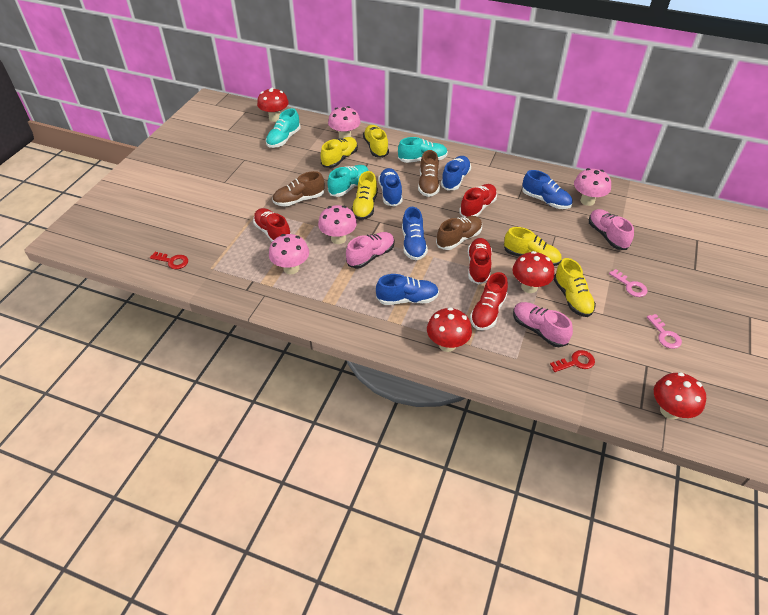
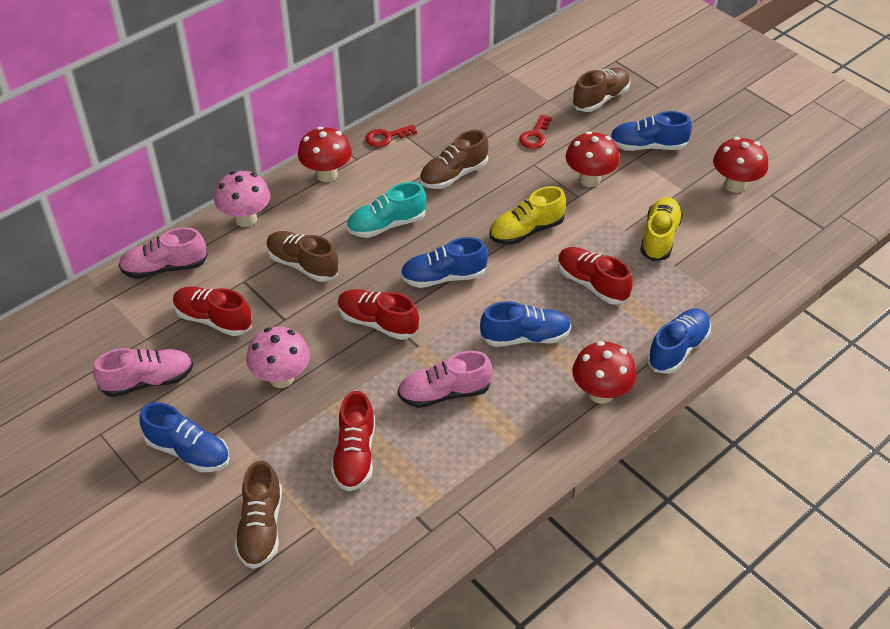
brown shoe: 3 -> 4
pink key: 2 -> 0
pink mushroom: 4 -> 2
turquoise shoe: 3 -> 1
yellow shoe: 5 -> 2

